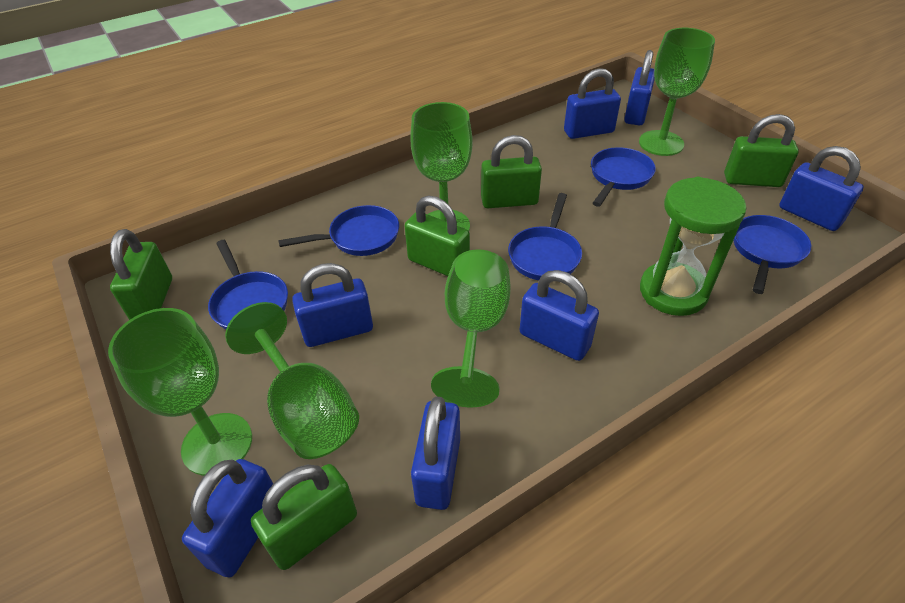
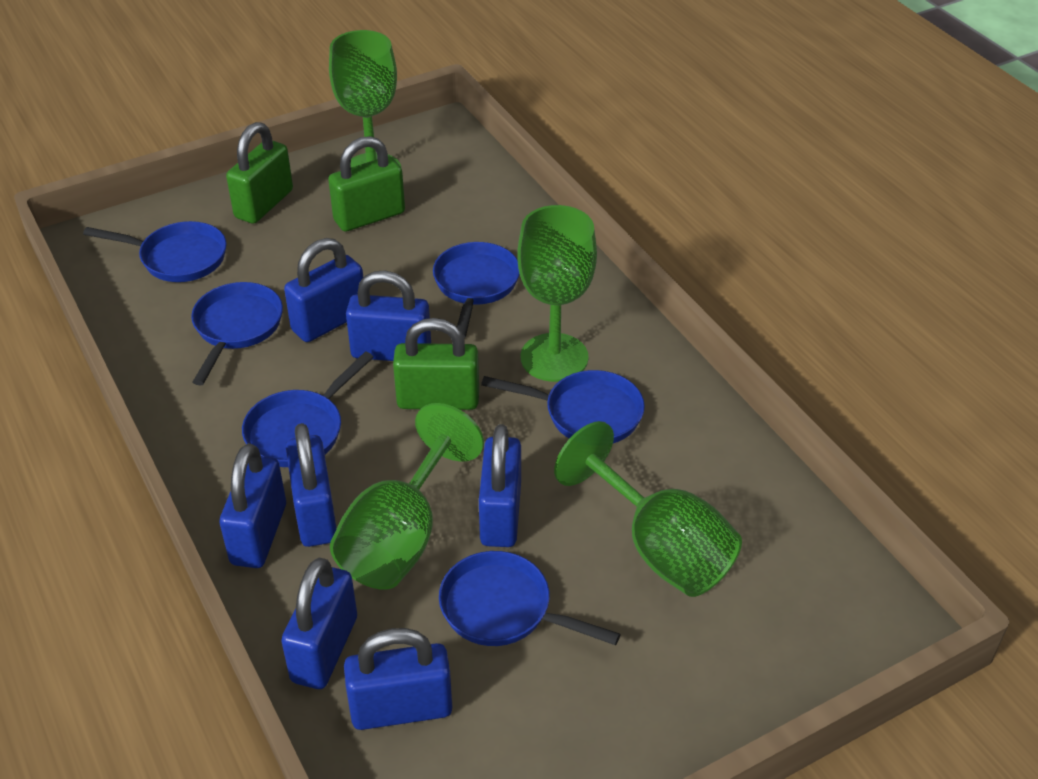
blue pan: 5 -> 6
green goblet: 5 -> 4
green hourglass: 1 -> 0
green padlock: 5 -> 3

